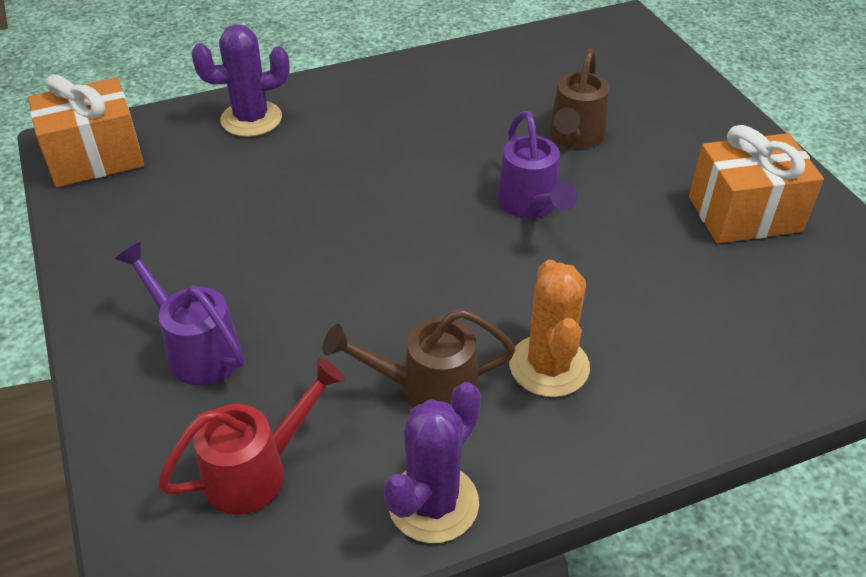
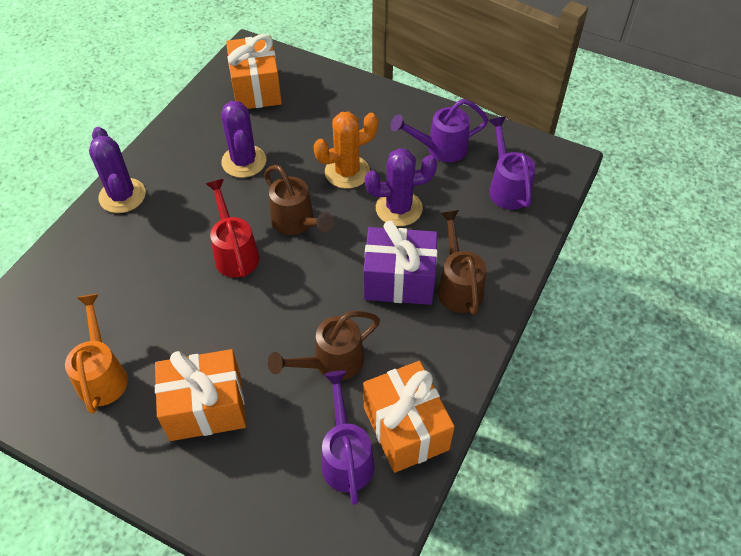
brown watering can: 2 -> 3
orange gift: 2 -> 3
orange watering can: 0 -> 1
purple cactus: 2 -> 3
purple gift: 0 -> 1
purple watering can: 2 -> 3

